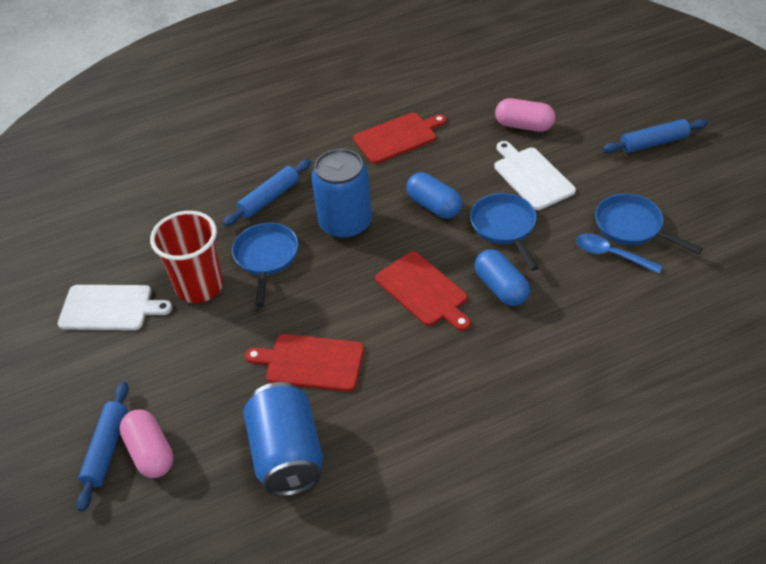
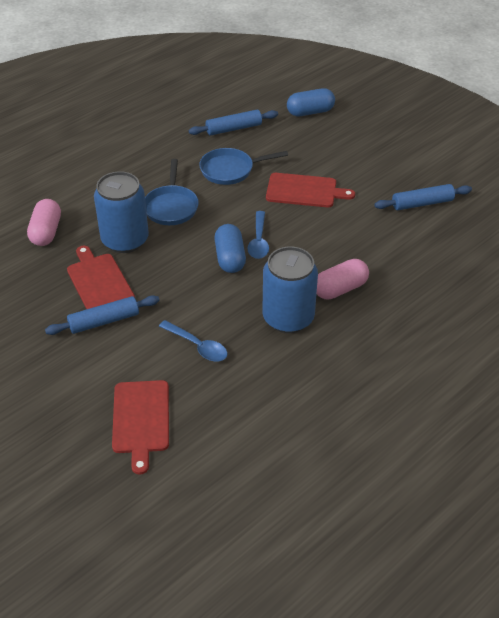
blue pan: 3 -> 2
blue spoon: 1 -> 2
red cup: 1 -> 0
white cutting board: 2 -> 0

